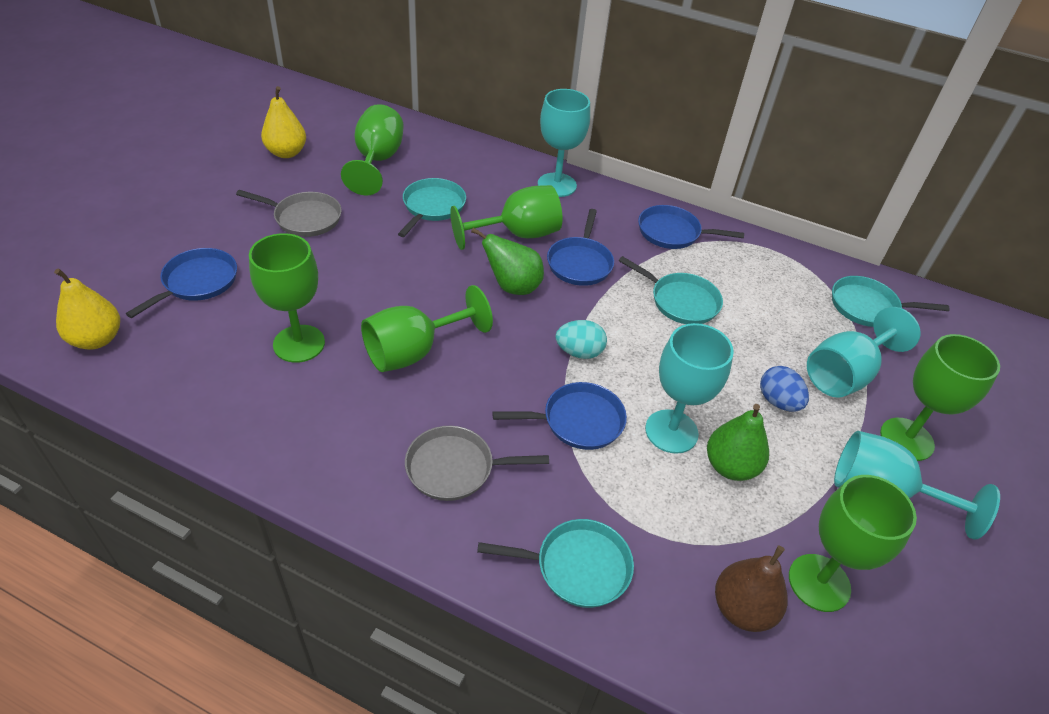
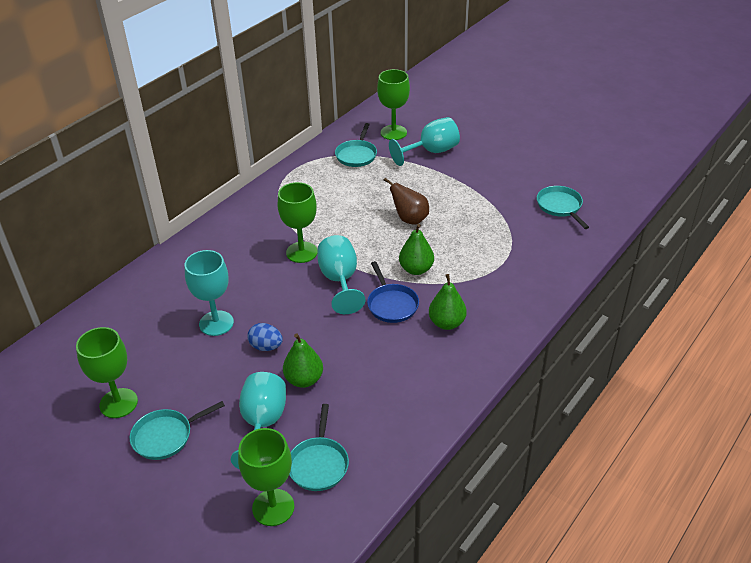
blue pan: 4 -> 1
green goblet: 6 -> 4
green pear: 2 -> 3
grey pan: 2 -> 0
turquoise egg: 1 -> 0
yellow pear: 2 -> 0

